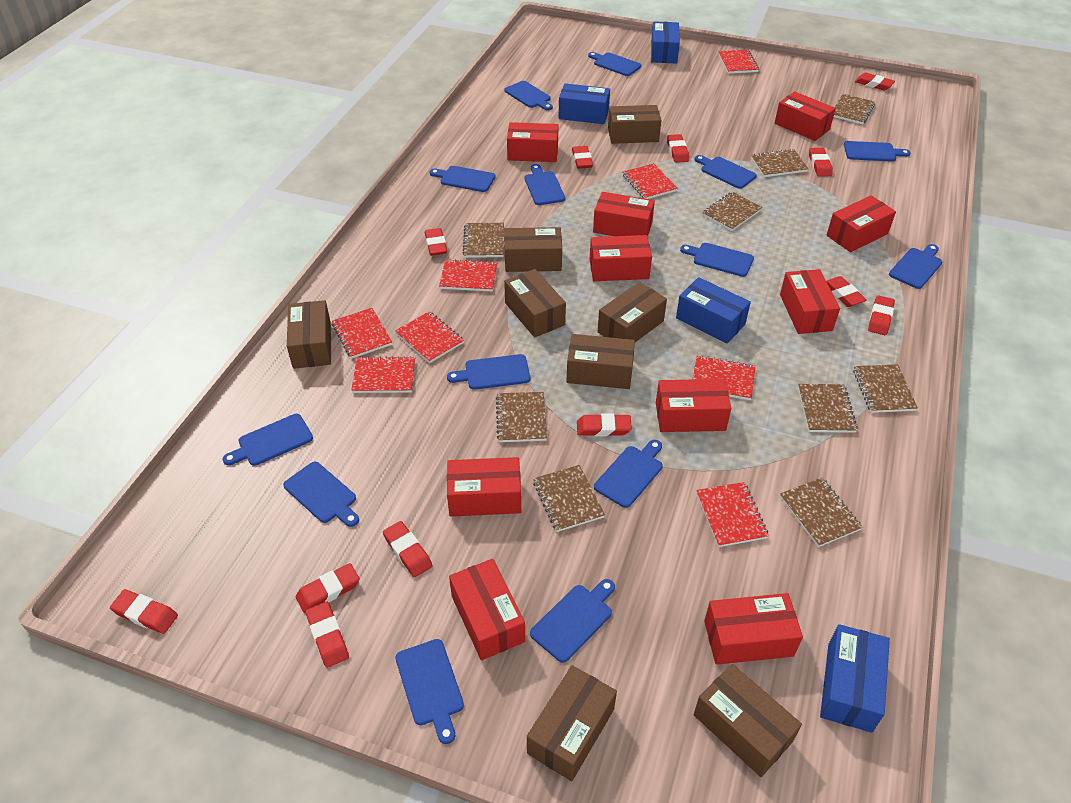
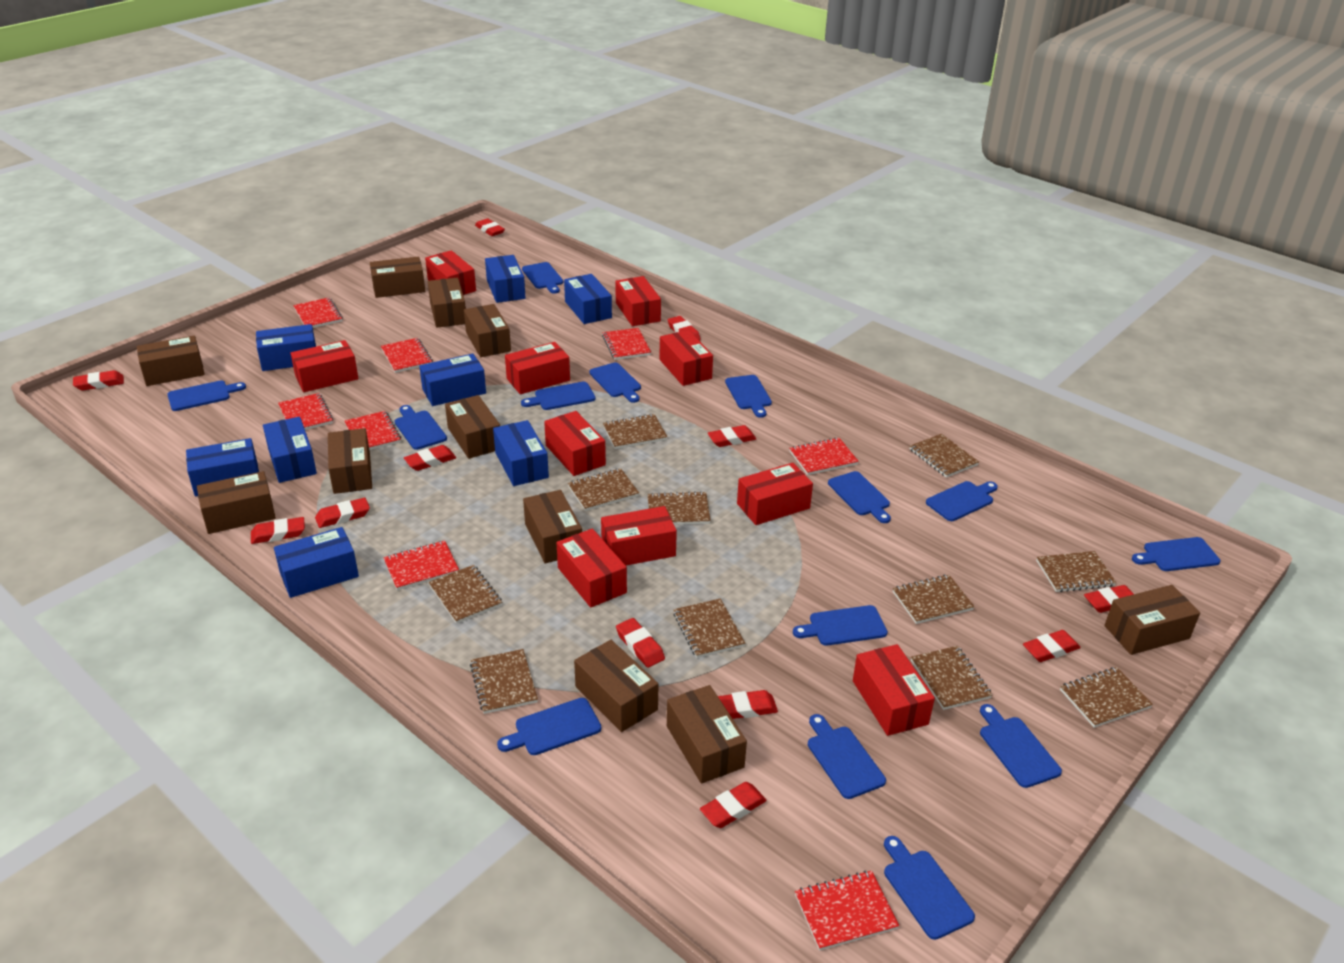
blue box: 4 -> 8
brown box: 8 -> 11
brown notebook: 9 -> 11

